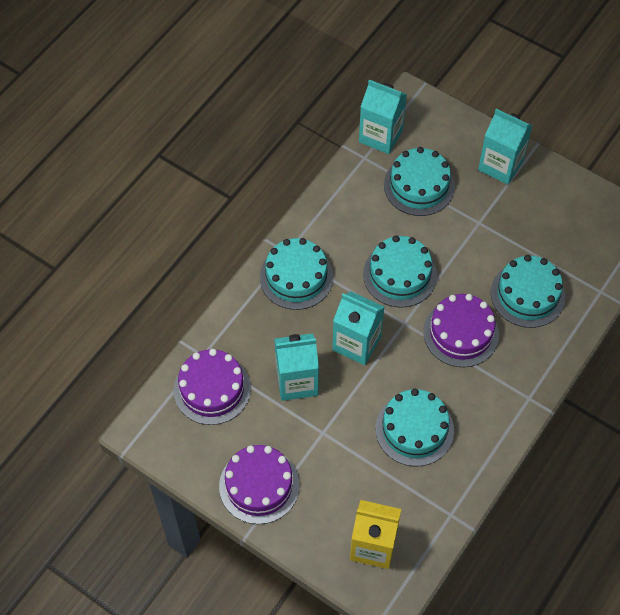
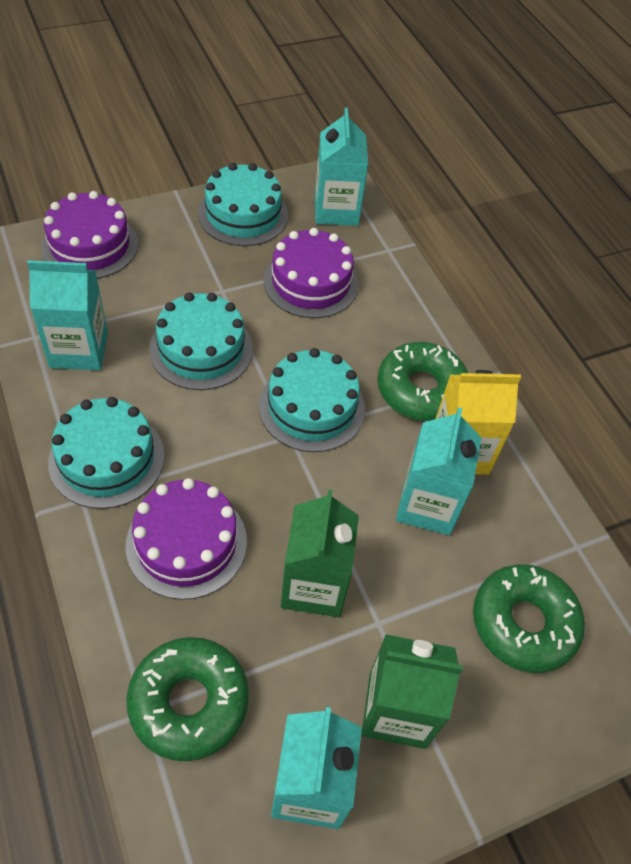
green carton: 0 -> 2
green donut: 0 -> 3
turquoise cake: 5 -> 4

